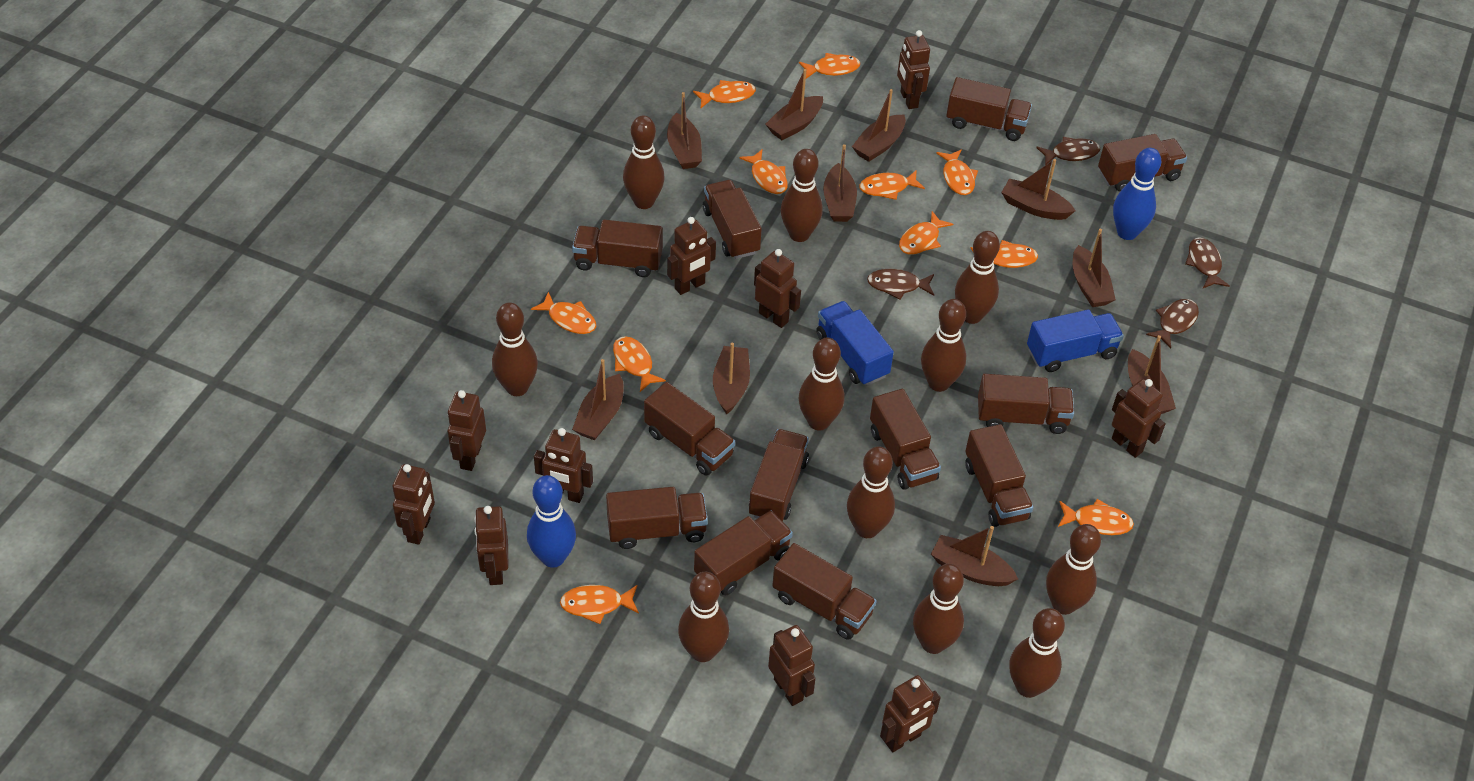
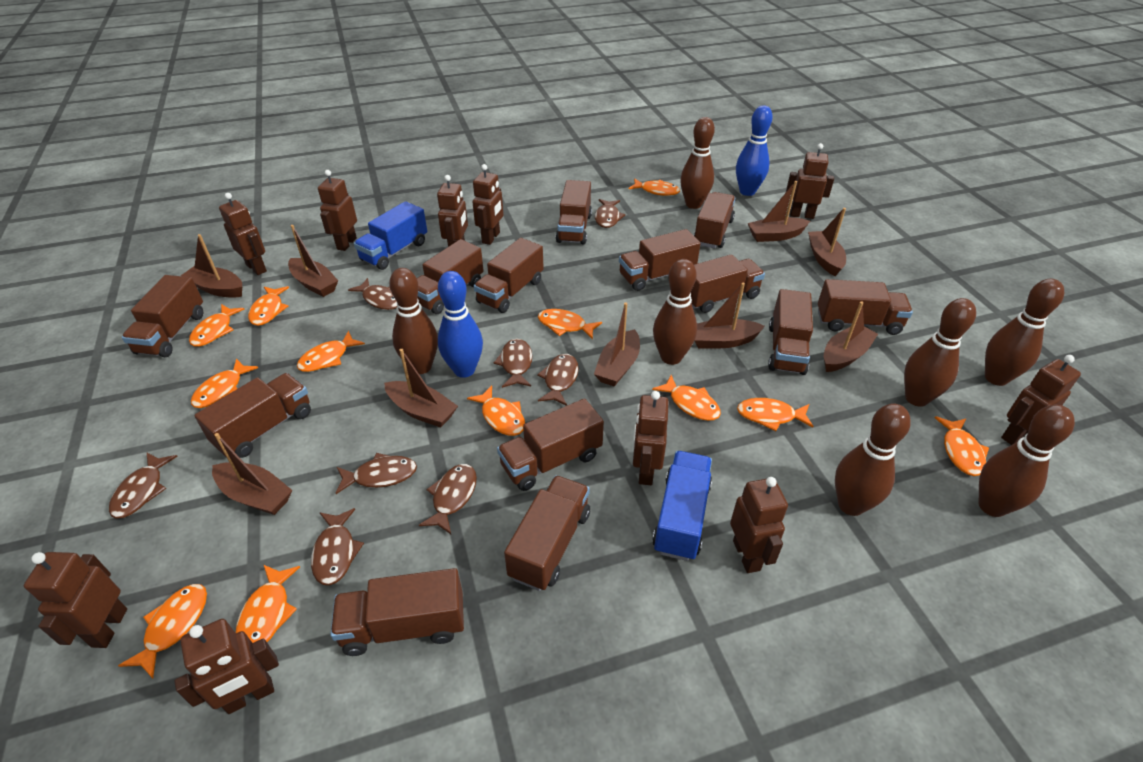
brown boat: 10 -> 9
brown bowling pin: 11 -> 7
brown fish: 4 -> 8
brown truck: 12 -> 13
orange fish: 11 -> 12

